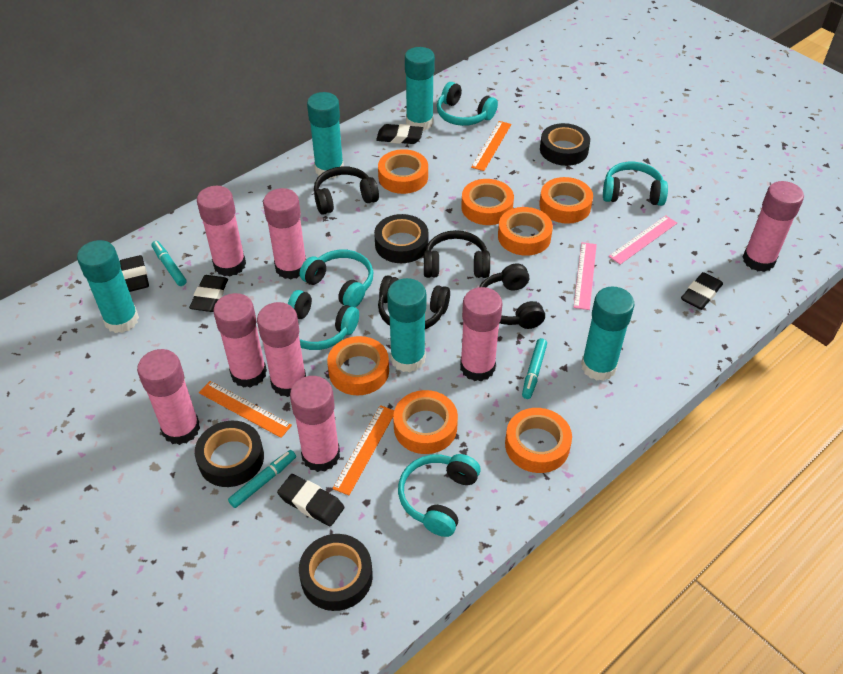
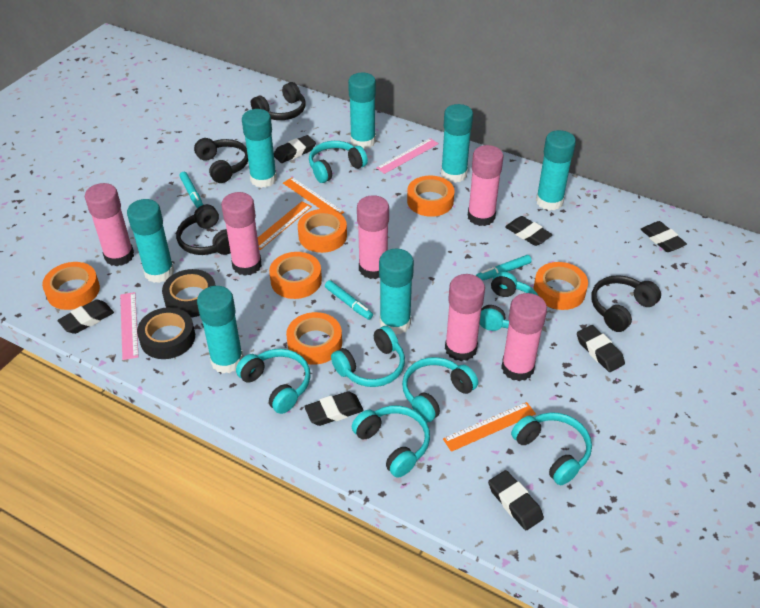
black eraser: 5 -> 7
black tape: 4 -> 2
orange tape: 7 -> 6
pink glue stick: 8 -> 6
turquoise glue stick: 5 -> 7
turquoise headphones: 5 -> 7

